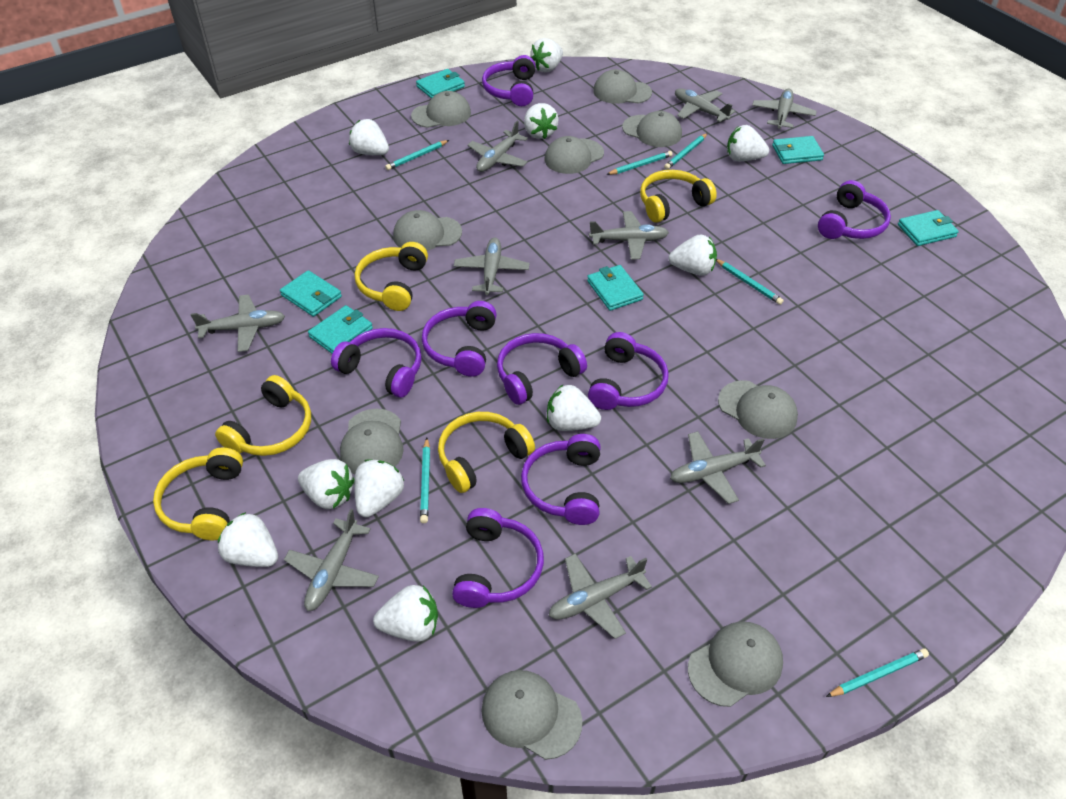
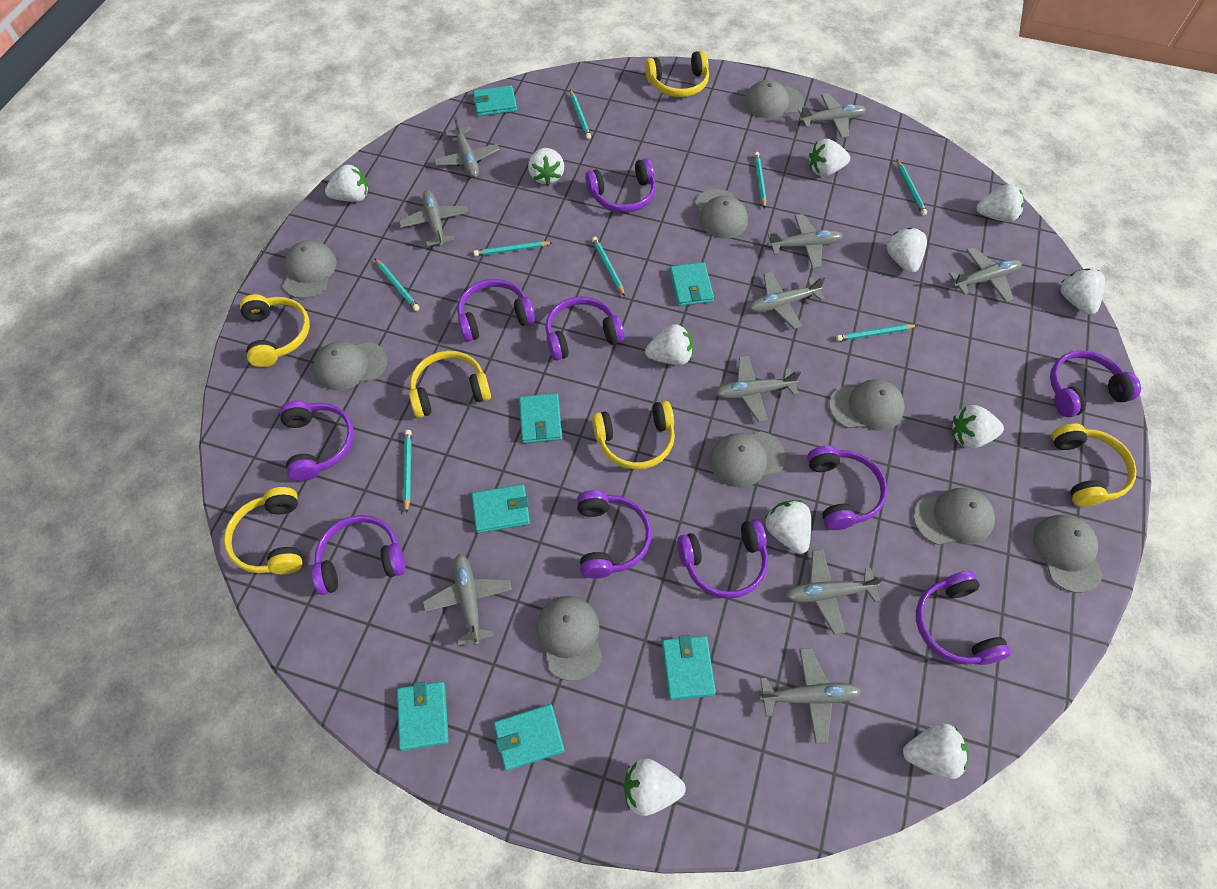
grey plane: 9 -> 10
purple headphones: 8 -> 10
turquoise pencil: 6 -> 8
turquoise wallet: 6 -> 7
white strawberry: 10 -> 11
yellow headphones: 5 -> 6

